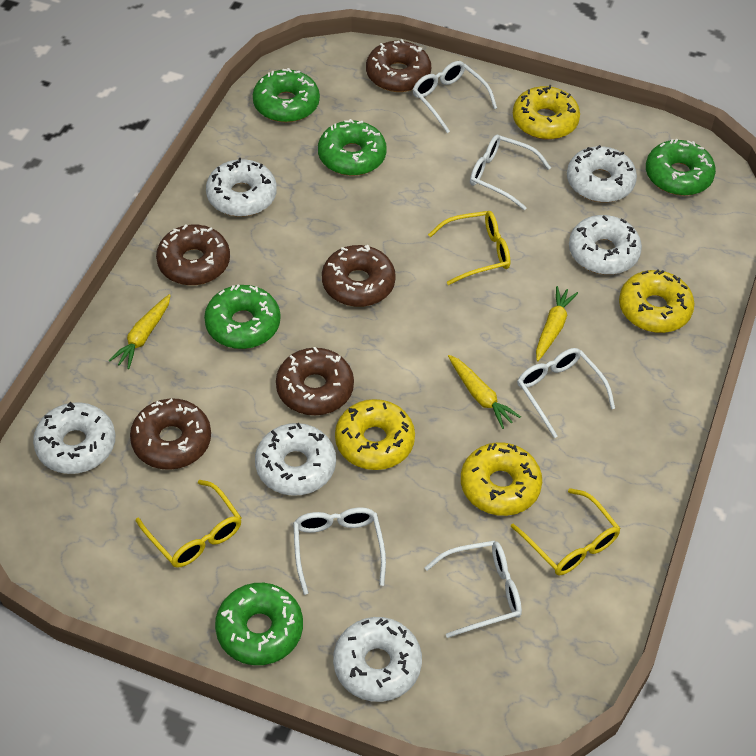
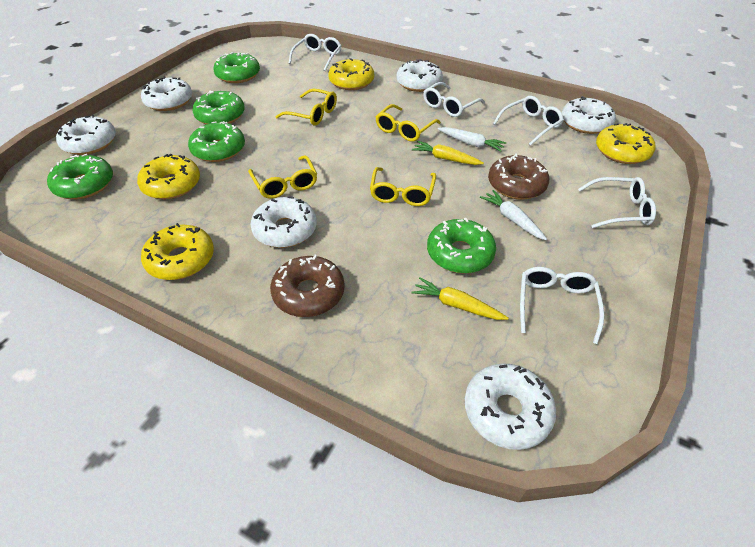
brown donut: 5 -> 2
white carrot: 0 -> 2
yellow carrot: 3 -> 2
yellow glasses: 3 -> 4

